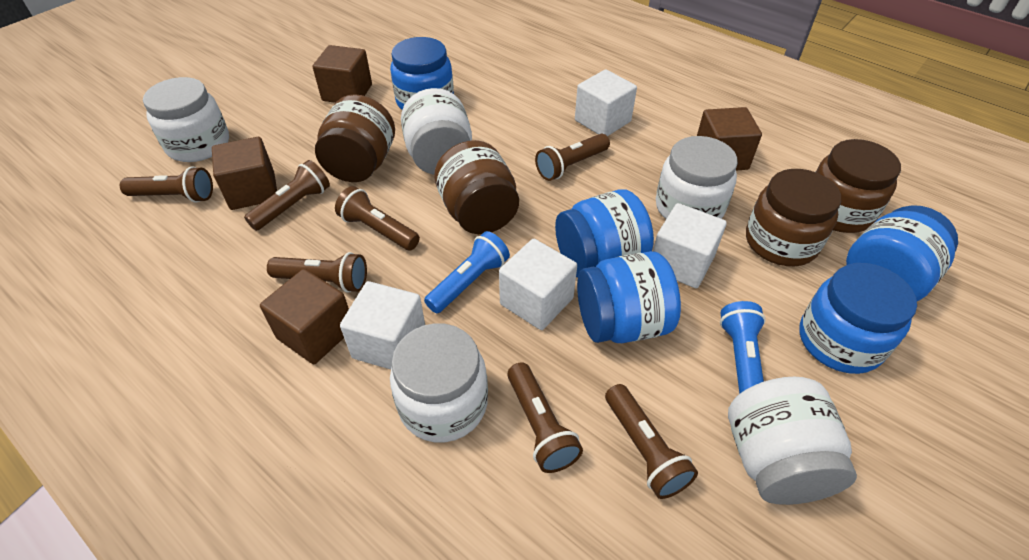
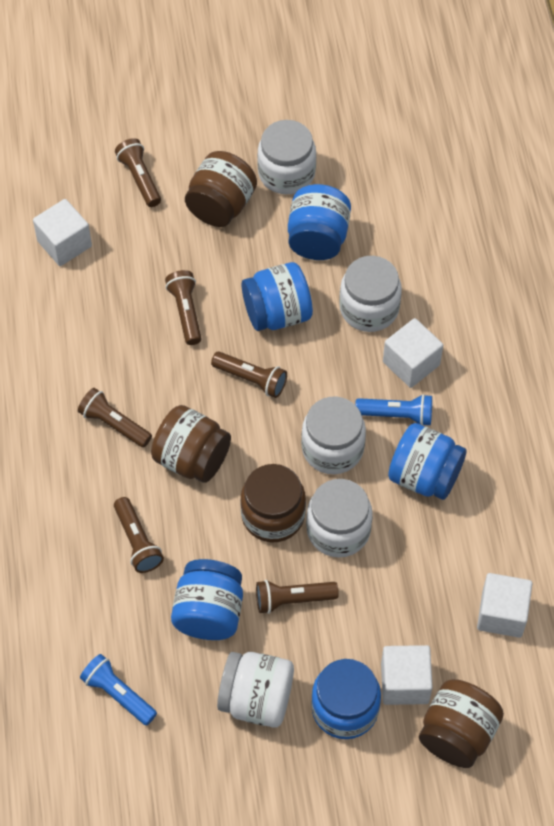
brown cube: 4 -> 0
brown flashlight: 7 -> 6

